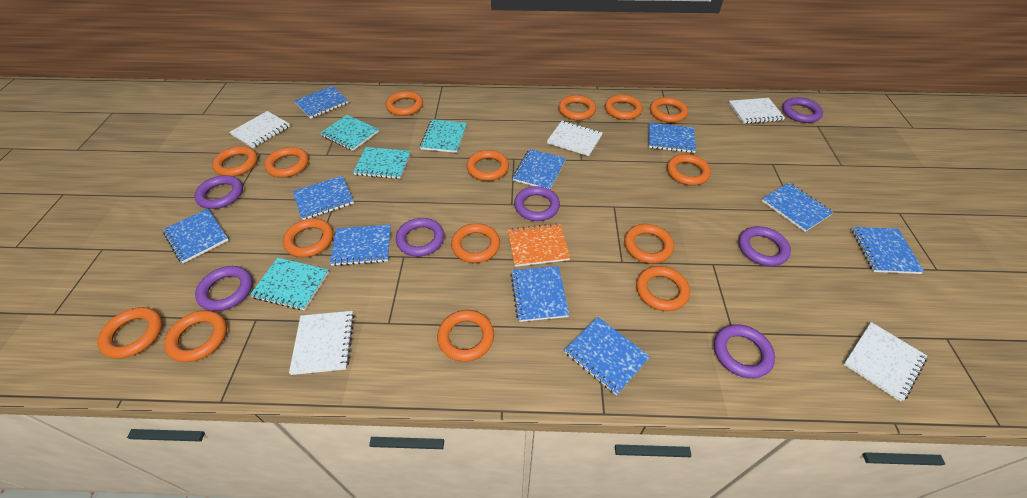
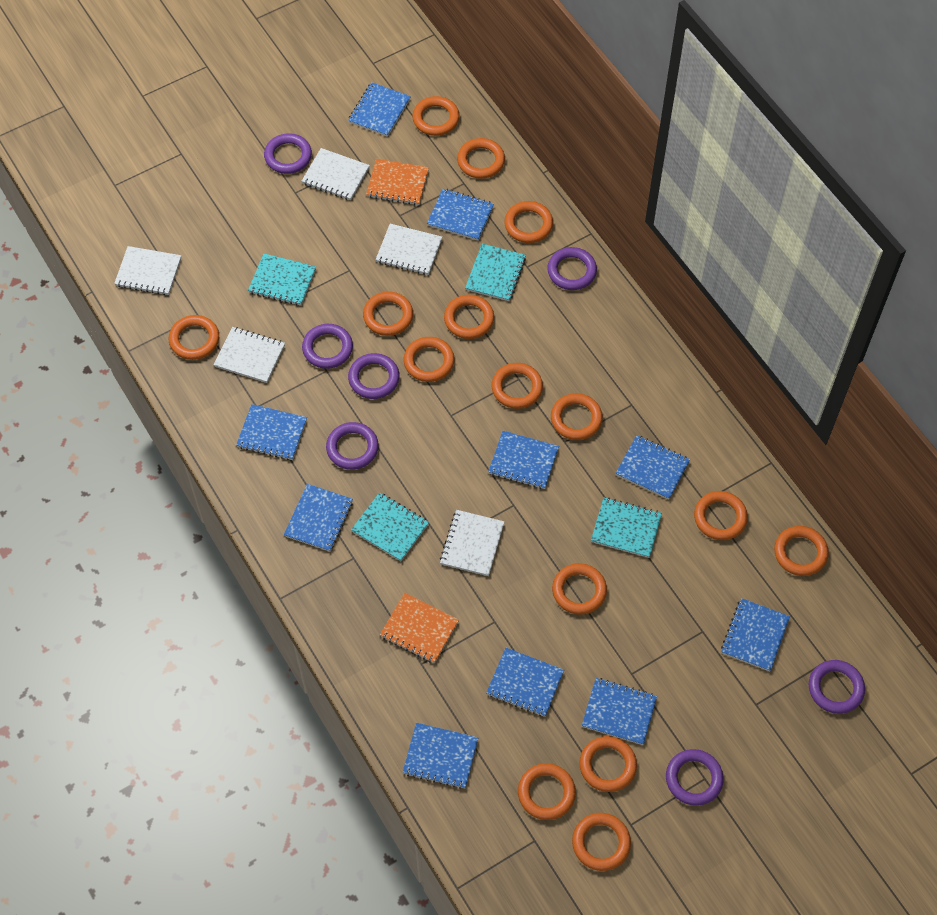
orange notebook: 1 -> 2

